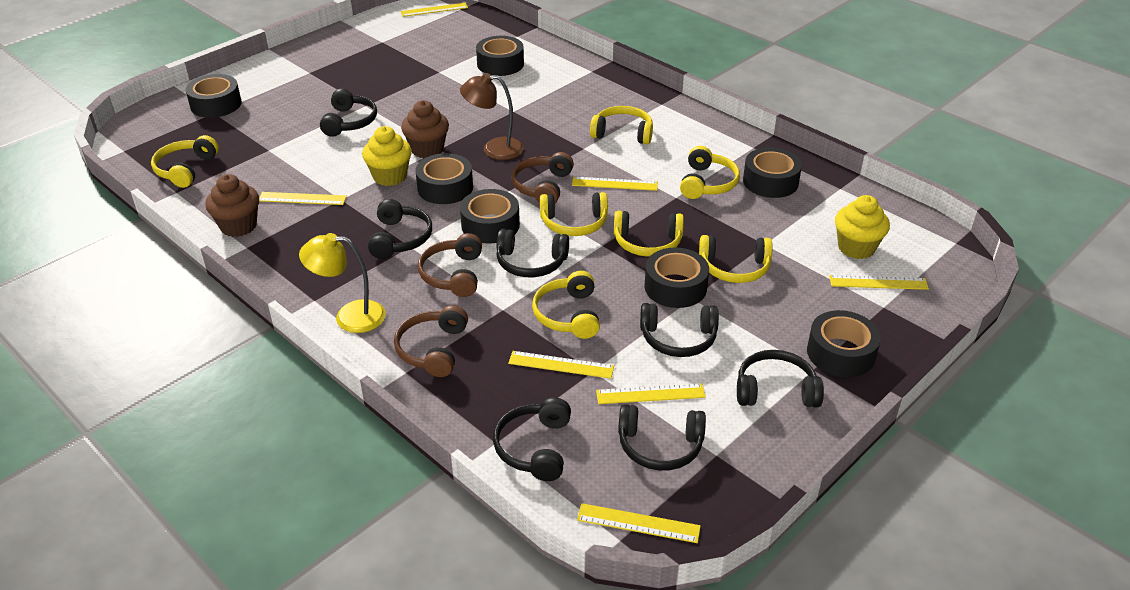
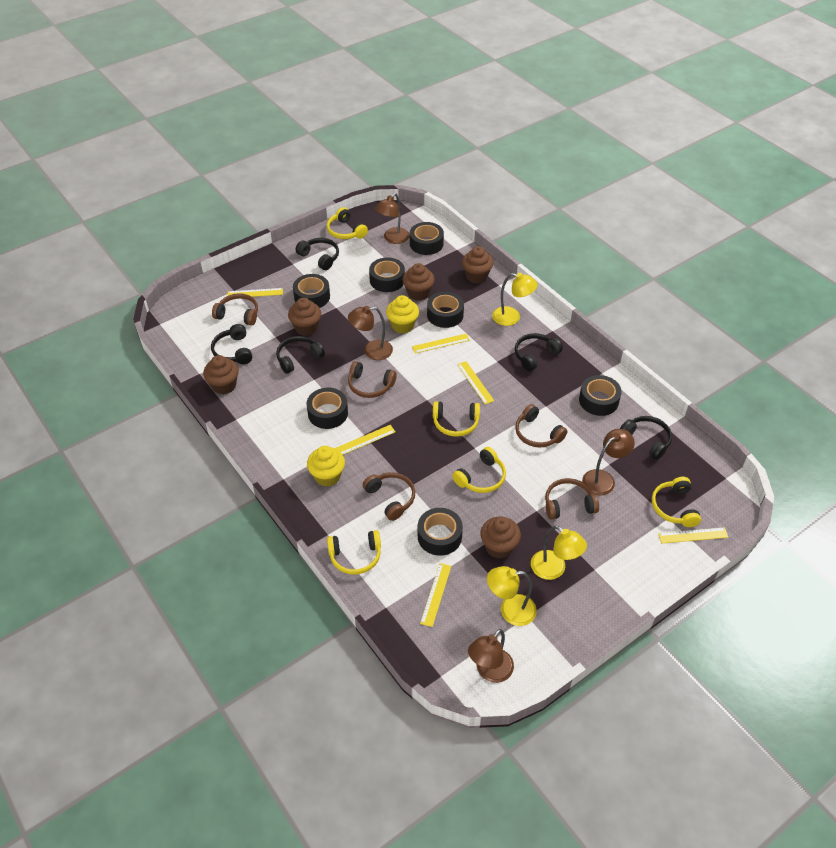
black headphones: 7 -> 5
brown cupcake: 2 -> 5
brown headphones: 3 -> 5
brown lamp: 1 -> 4
yellow headphones: 7 -> 5
yellow lamp: 1 -> 3
yellow ruler: 7 -> 6

